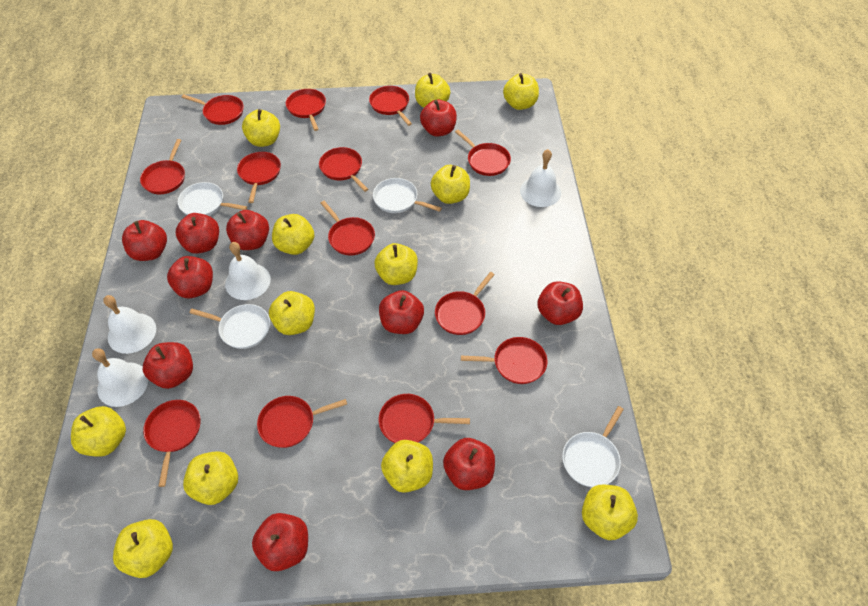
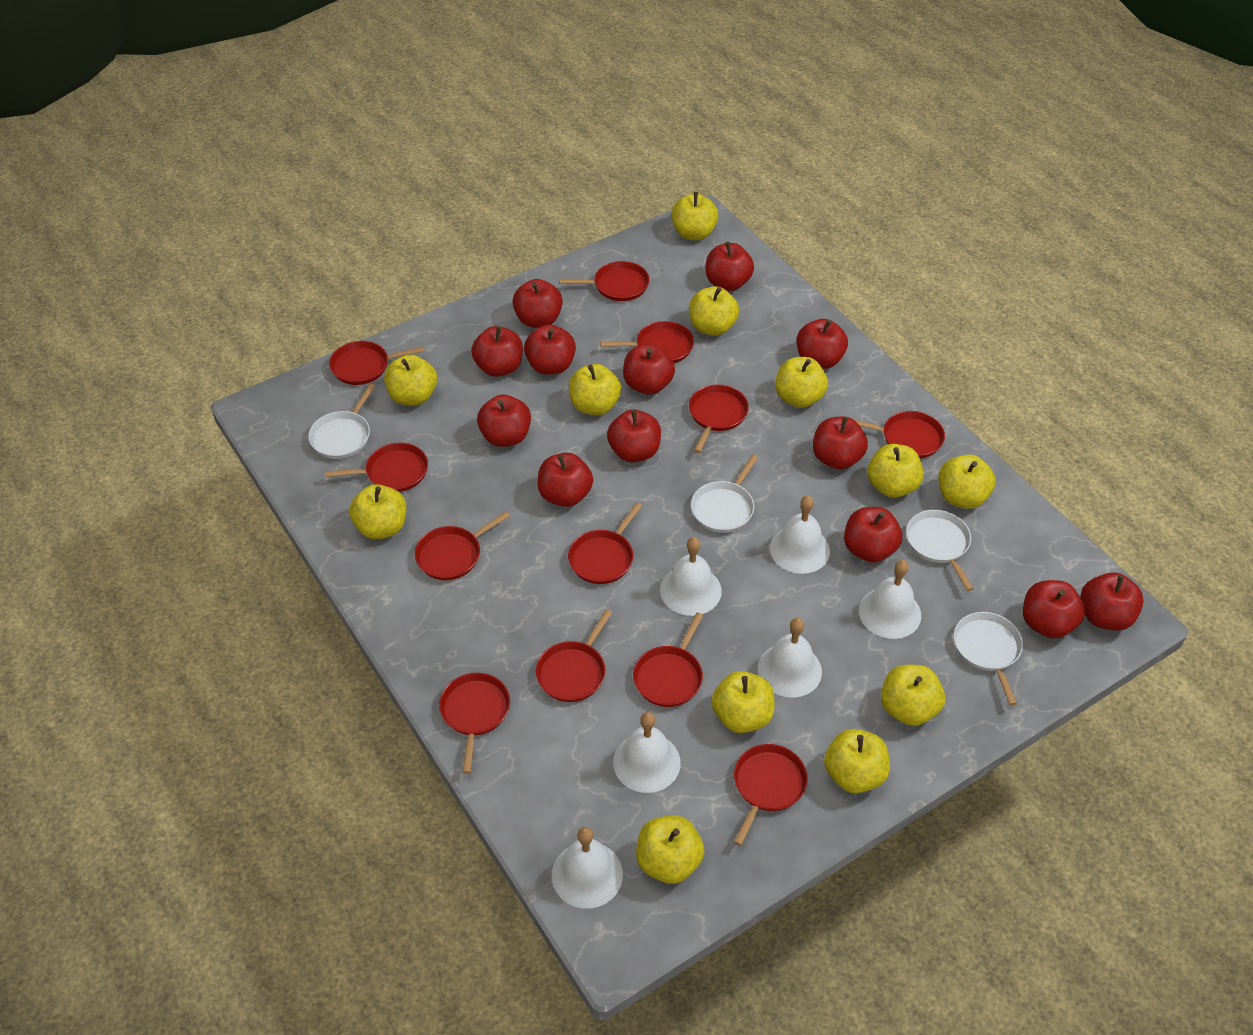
red apple: 10 -> 13
red pan: 13 -> 12
white bell: 4 -> 6

